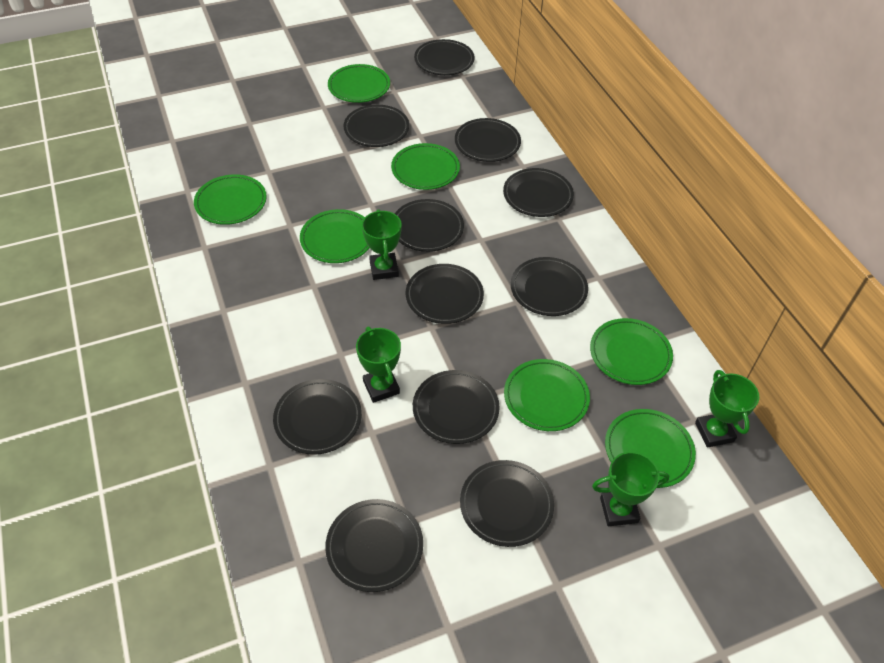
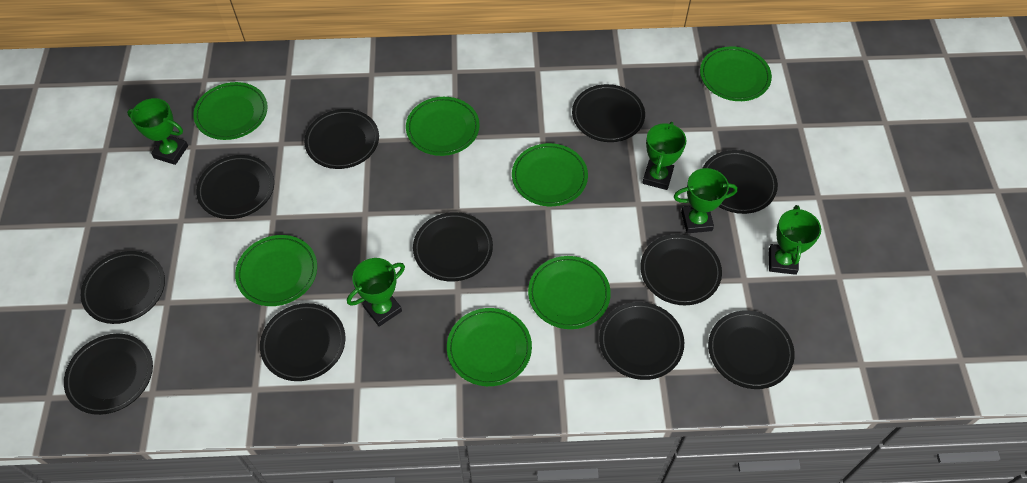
green trophy: 4 -> 5

